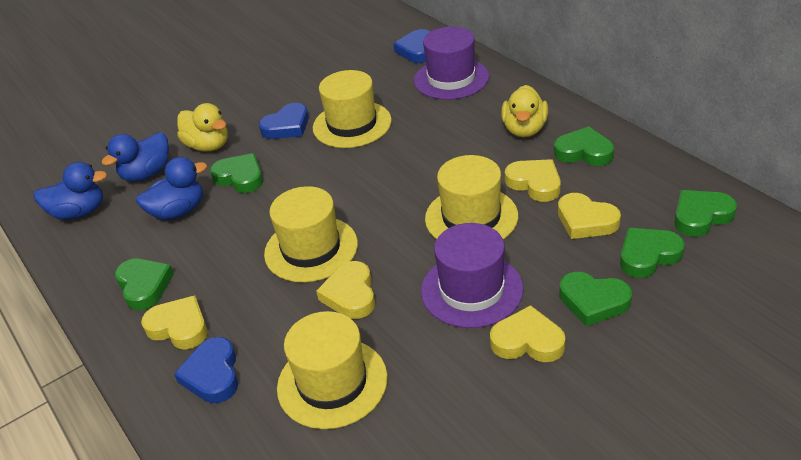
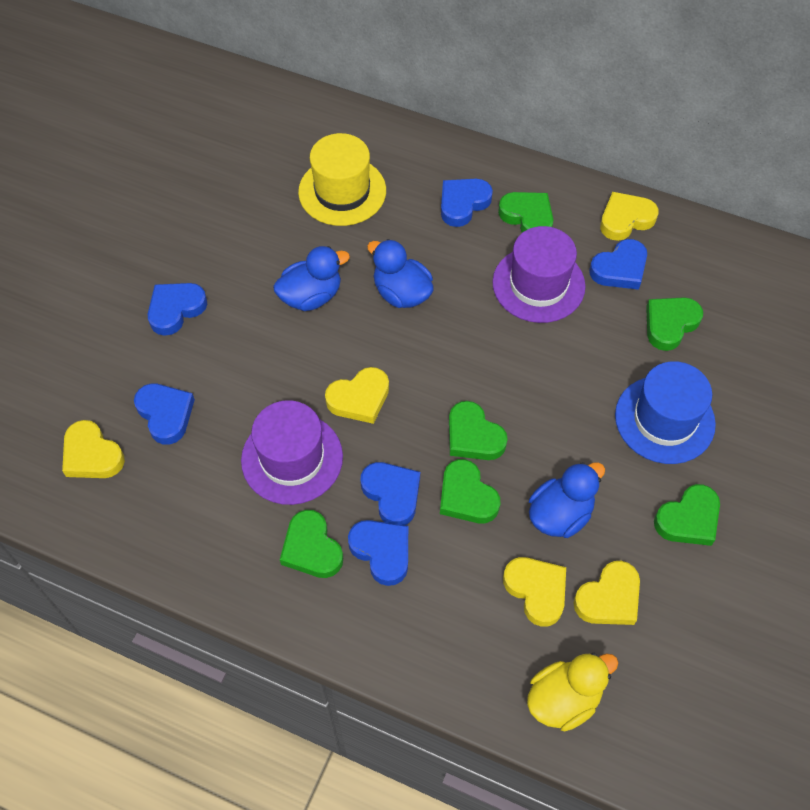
blue hat: 0 -> 1
blue heart: 3 -> 6
yellow duck: 2 -> 1
yellow hat: 4 -> 1

